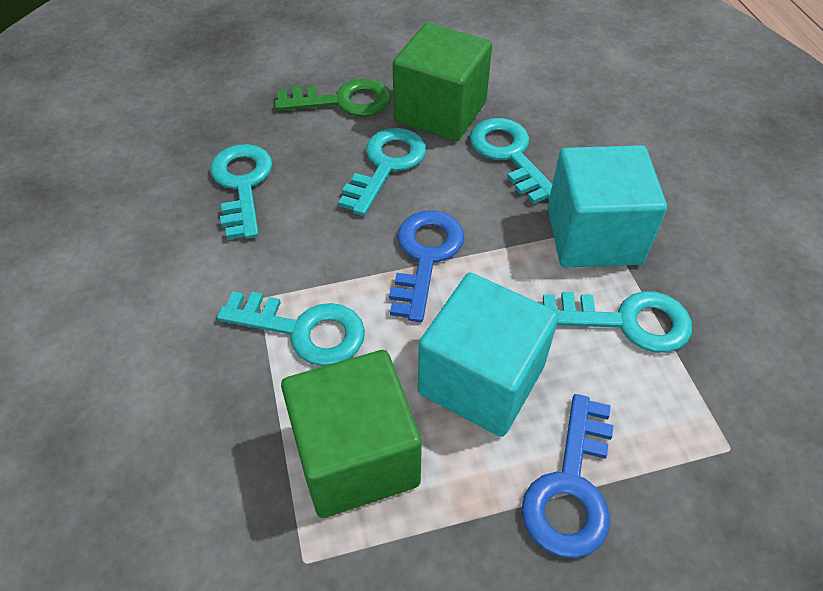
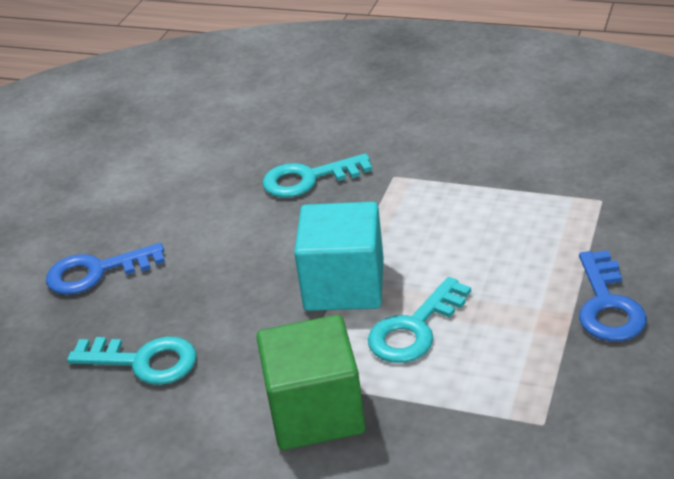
green cube: 2 -> 1
green key: 1 -> 0
turquoise cube: 2 -> 1
turquoise key: 5 -> 3

